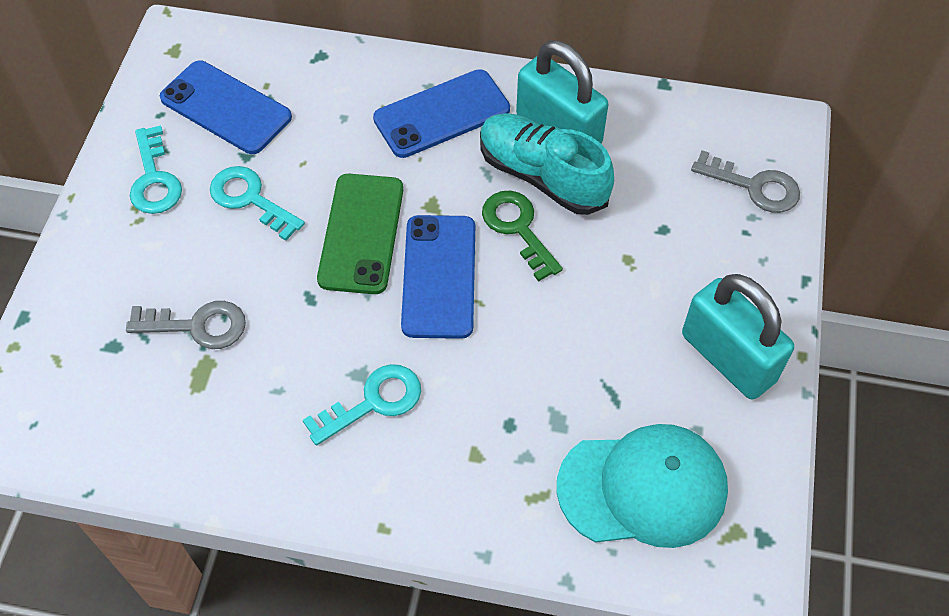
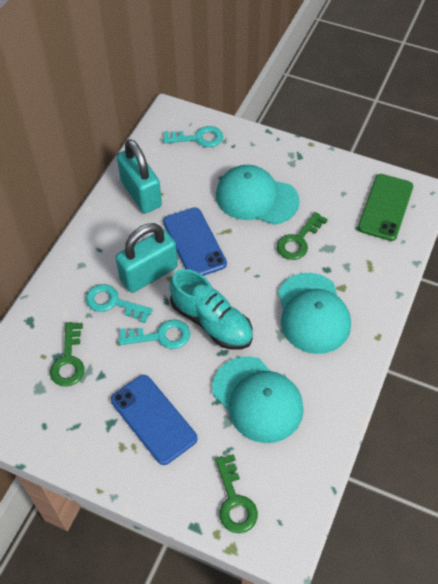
blue phone: 3 -> 2
green key: 1 -> 3
grey key: 2 -> 0
turquoise cap: 1 -> 3

